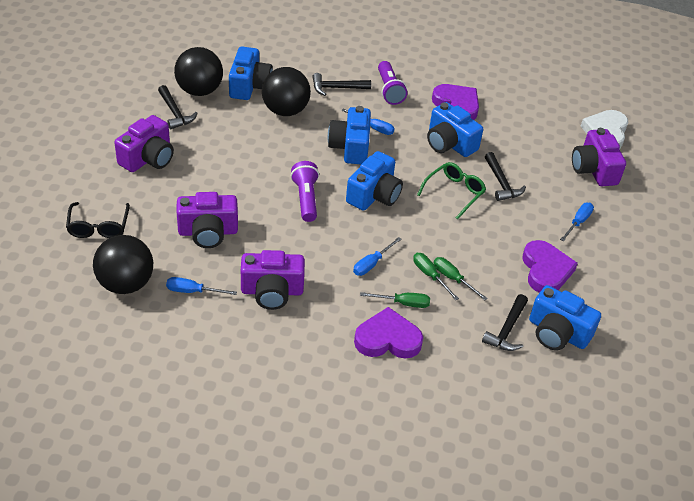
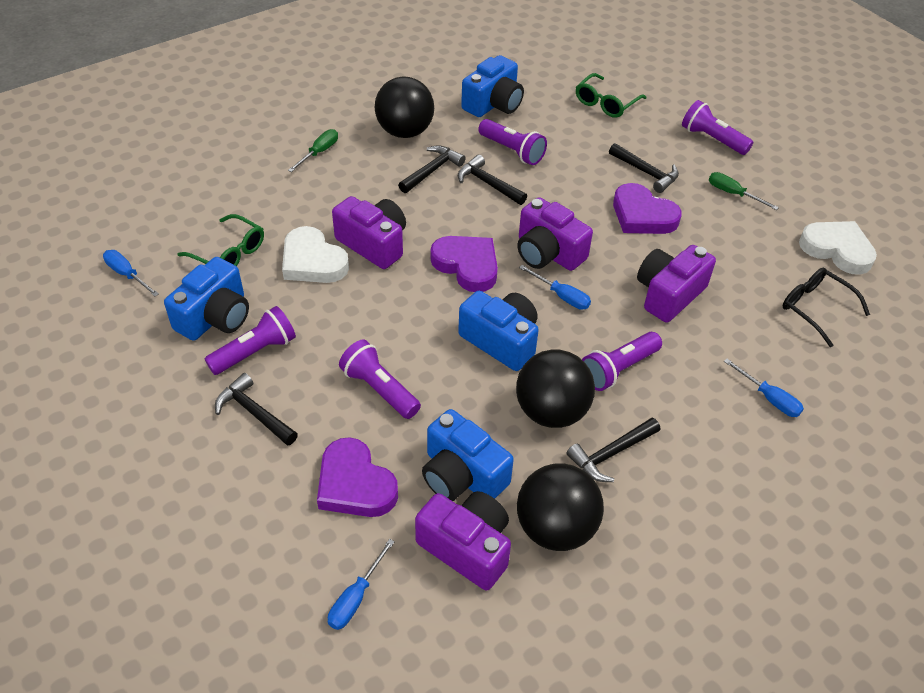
black hammer: 4 -> 5
blue camera: 5 -> 4
green glasses: 1 -> 2
green screwdriver: 3 -> 2
purple flashlight: 2 -> 5
white heart: 1 -> 2

